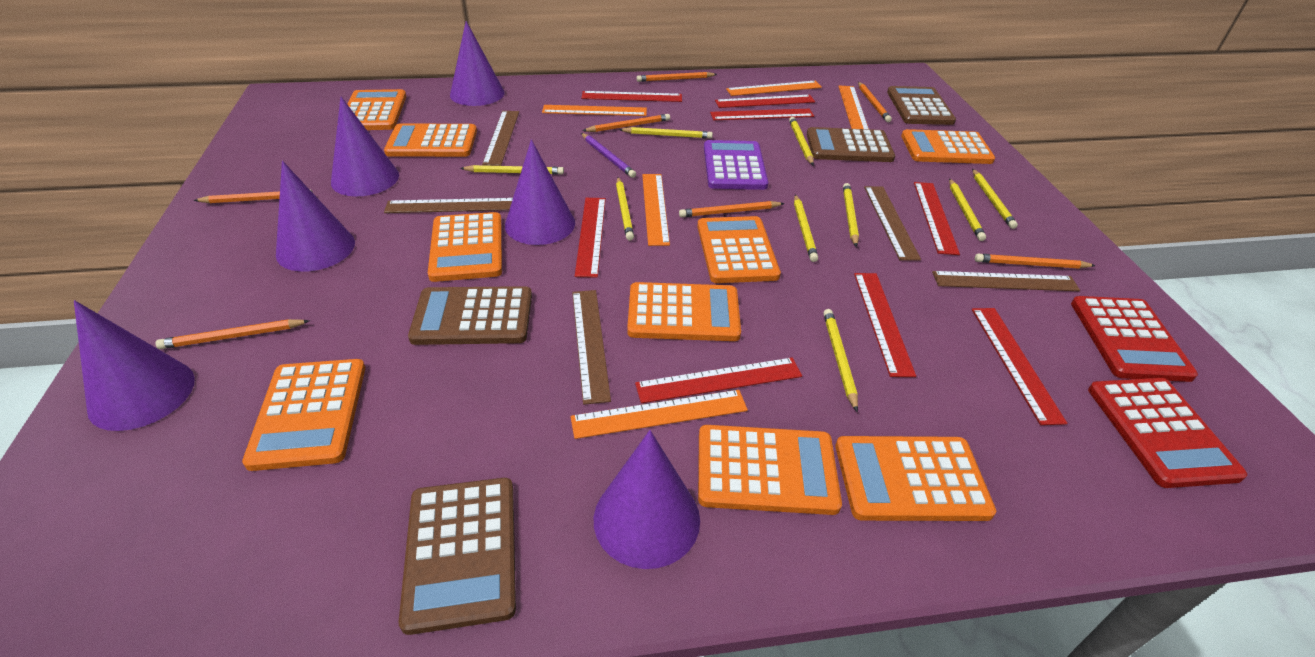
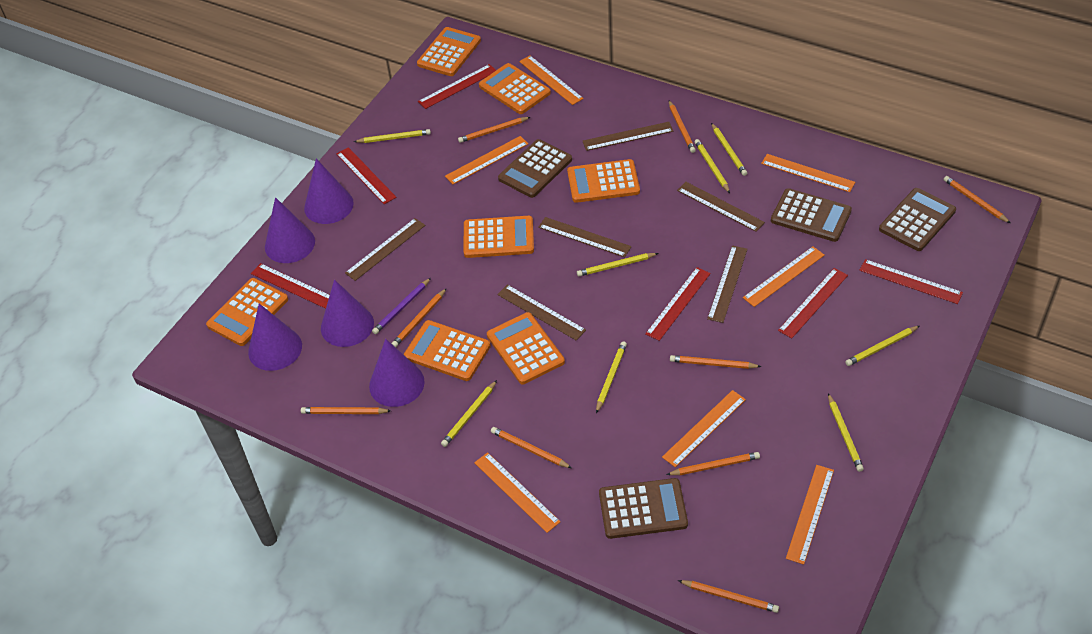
brown ruler: 5 -> 6
orange calculator: 9 -> 7
orange pencil: 7 -> 9
orange ruler: 5 -> 7
purple calculator: 1 -> 0
purple cone: 6 -> 5
red calculator: 2 -> 0
red ruler: 8 -> 6
yellow pencil: 9 -> 8

